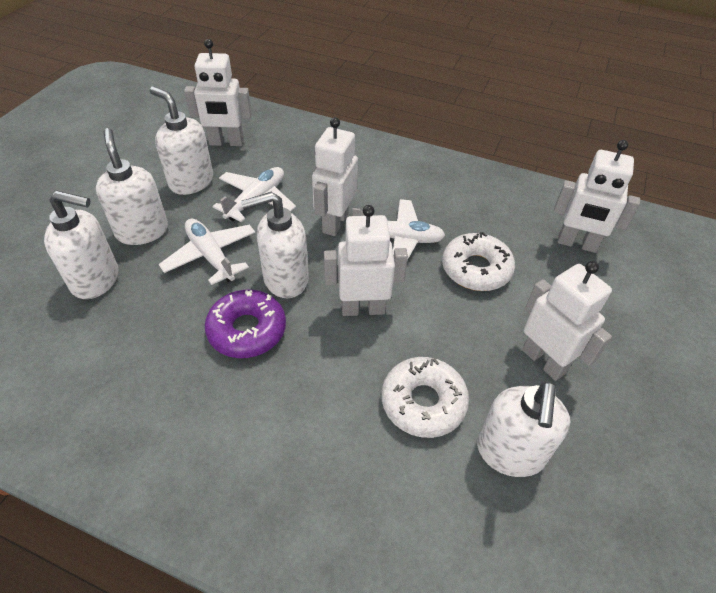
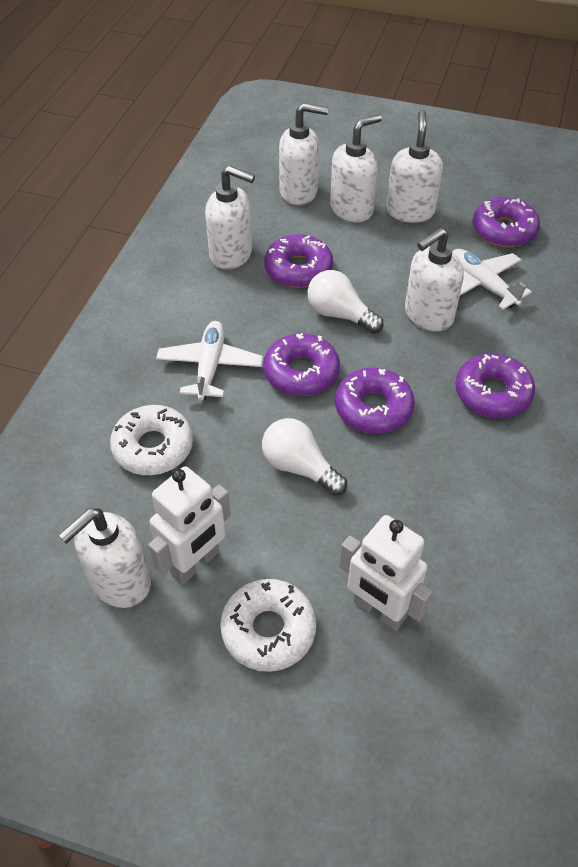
purple donut: 1 -> 5
white light bulb: 0 -> 2
white plane: 3 -> 2
white robot: 5 -> 2
white soap dispenser: 5 -> 6

